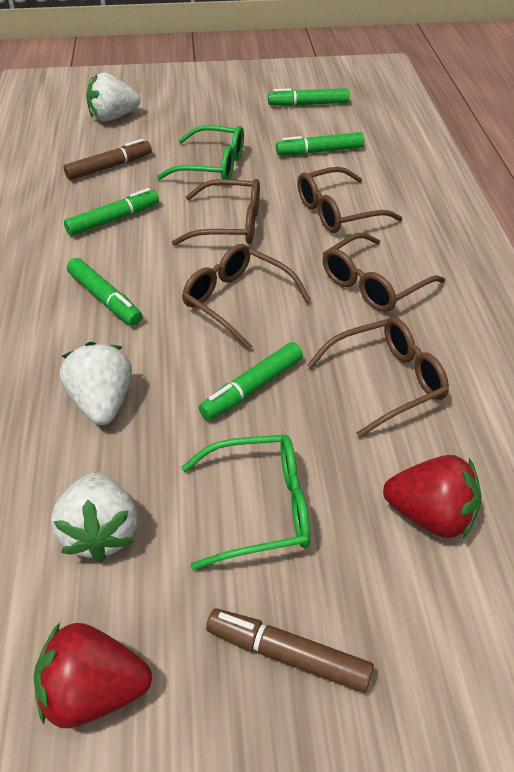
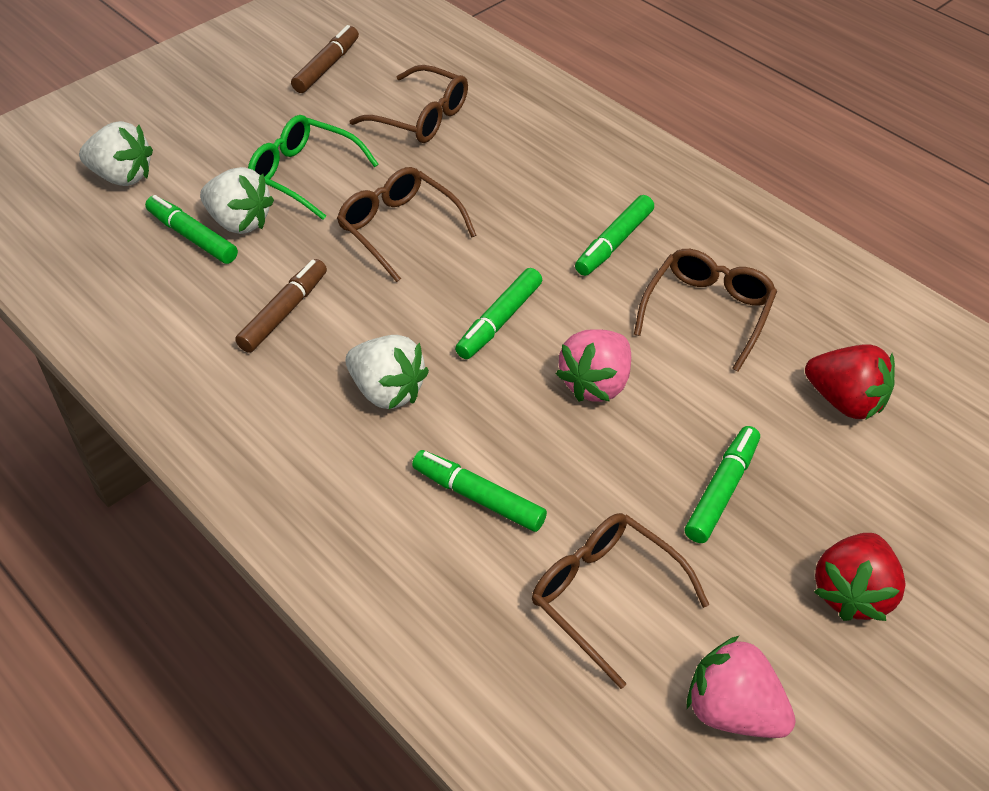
brown glasses: 5 -> 4
green glasses: 2 -> 1
pink strawberry: 0 -> 2

